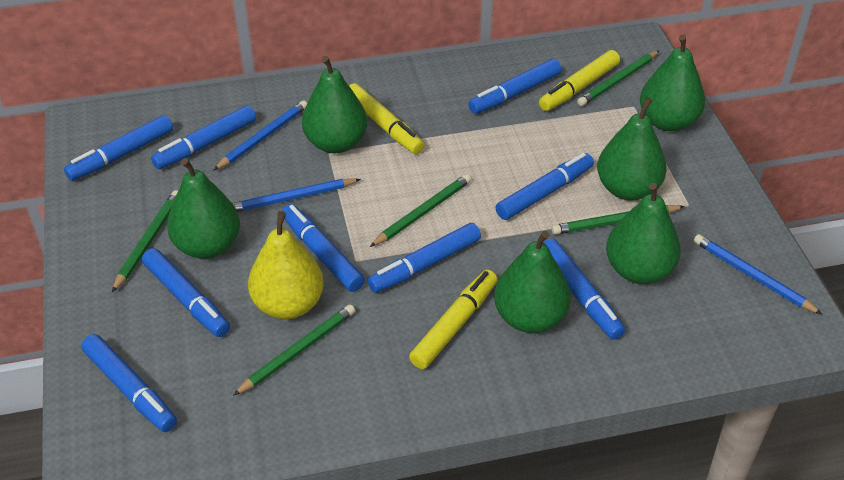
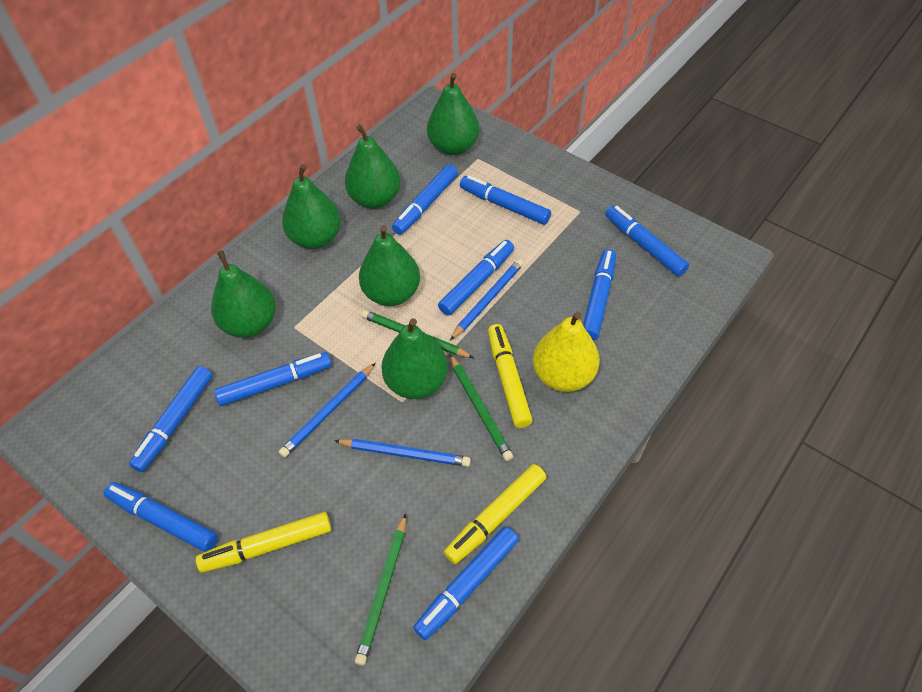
green pencil: 5 -> 3

